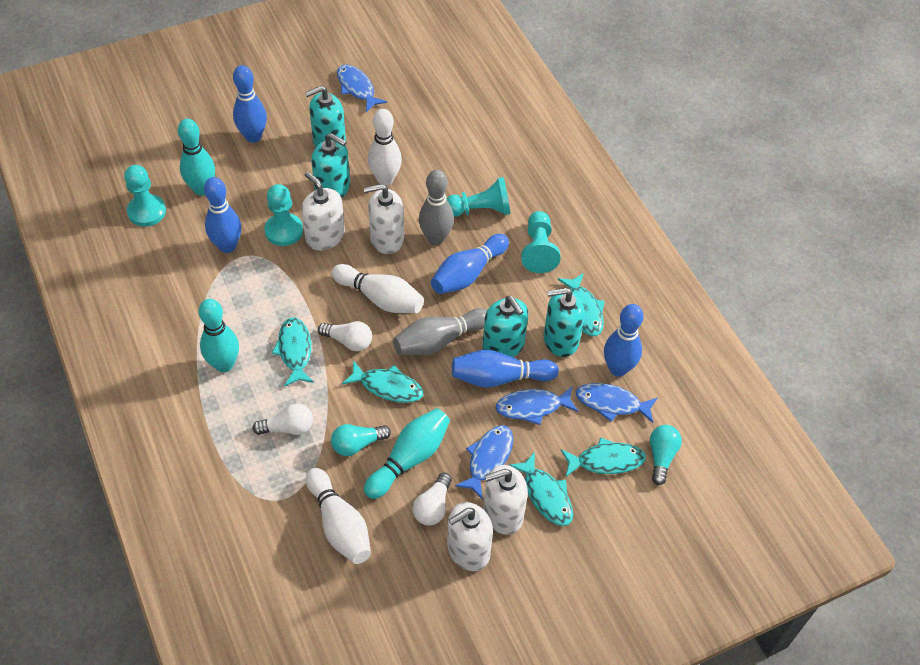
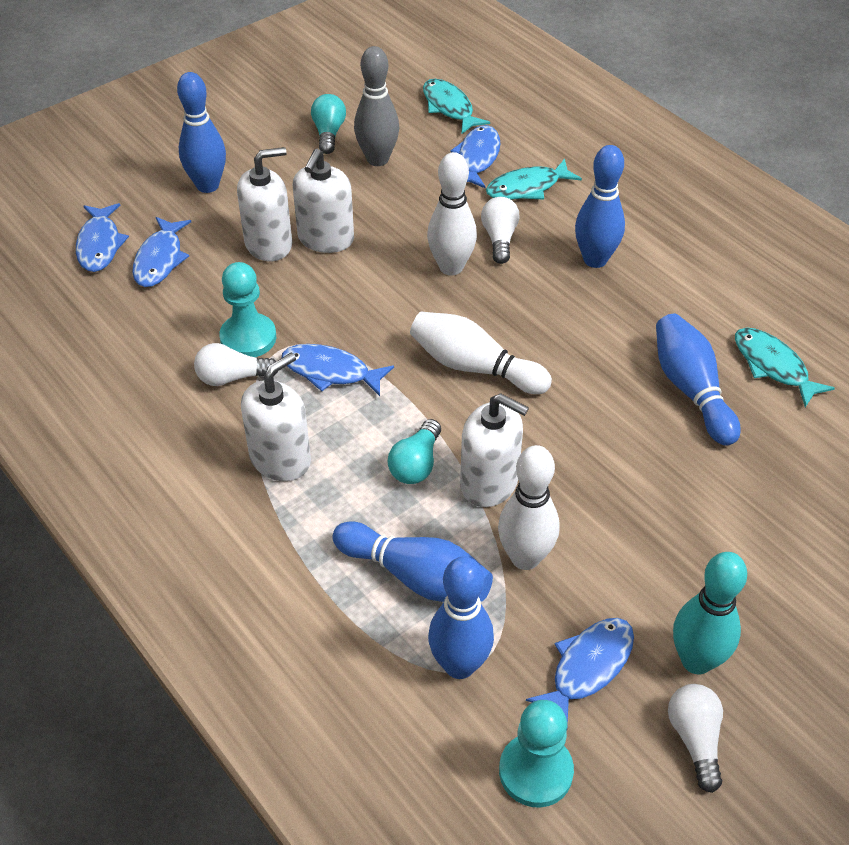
blue fish: 4 -> 5
grey bowling pin: 2 -> 1
turquoise bowling pin: 3 -> 1
turquoise fish: 5 -> 3
turquoise pawn: 4 -> 2
turquoise soap dispenser: 4 -> 0

